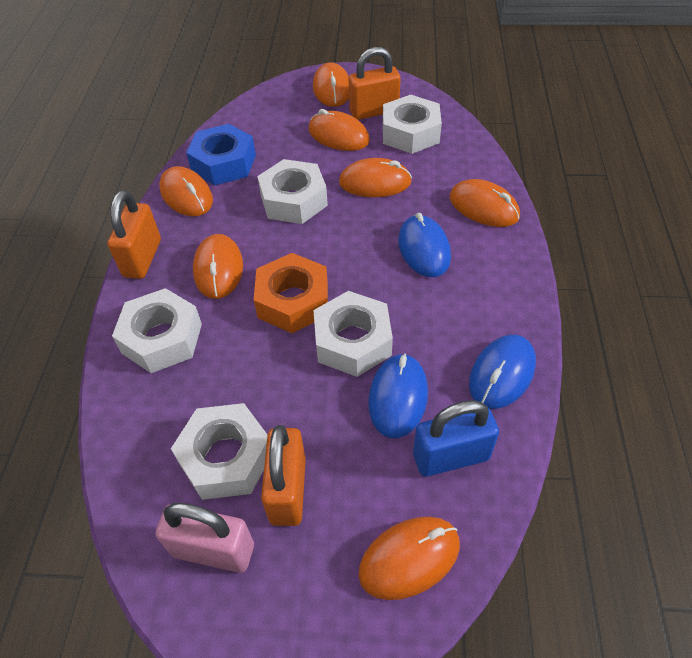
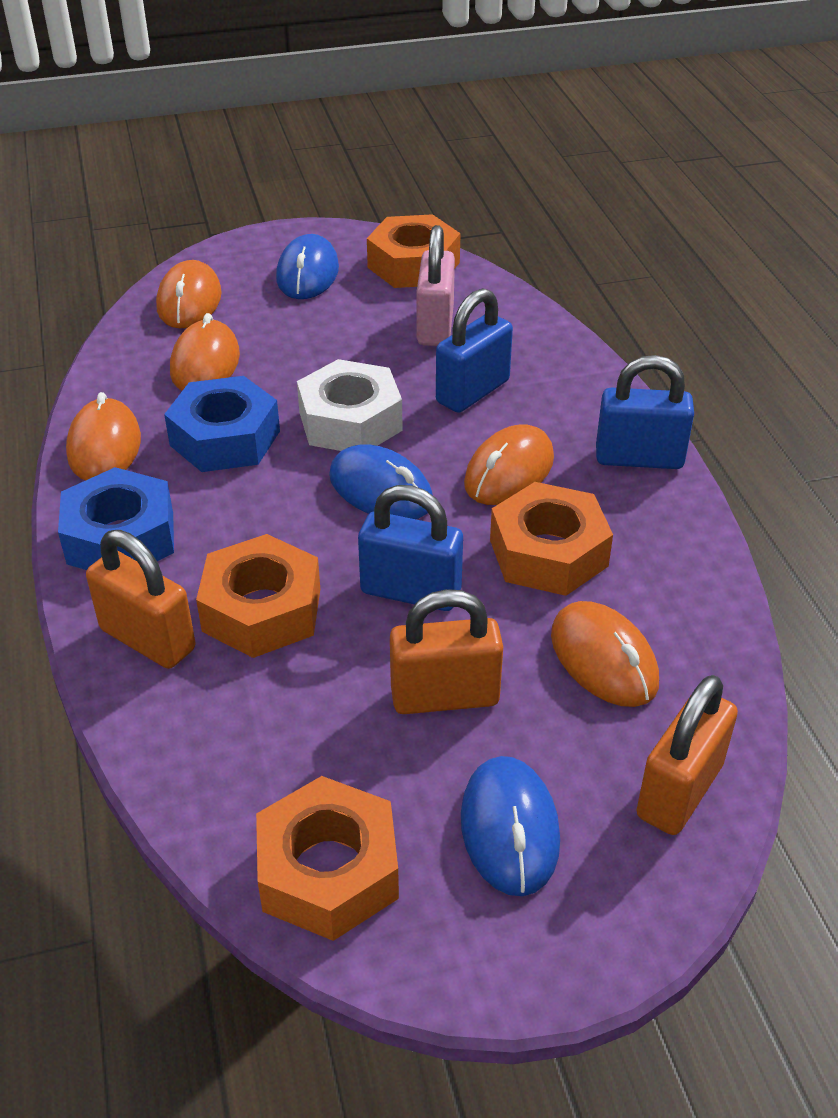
blue nut: 1 -> 2
blue padlock: 1 -> 3
orange mouse: 7 -> 5
orange nut: 1 -> 4
white nut: 5 -> 1

